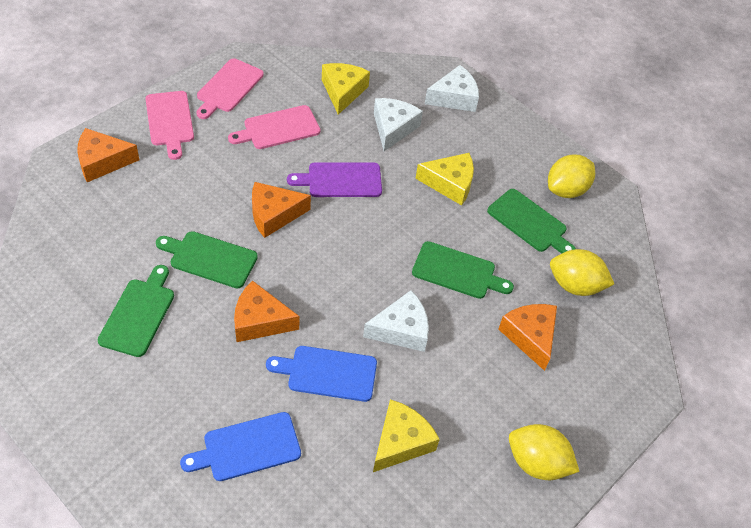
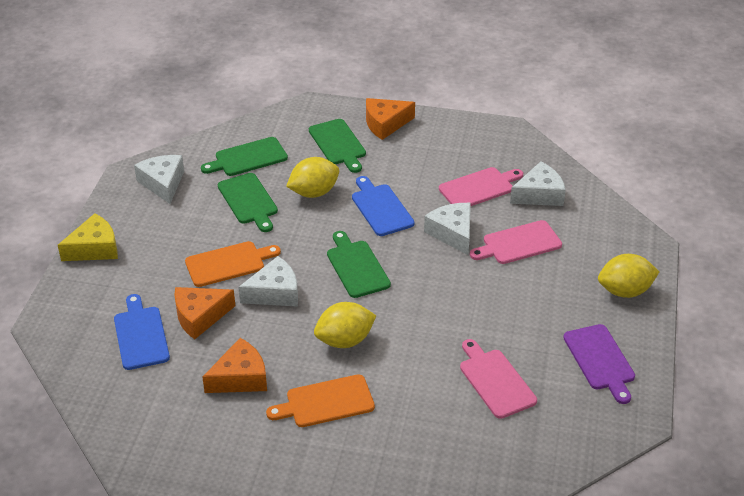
orange cheese: 4 -> 3
orange cutting board: 0 -> 2
white cheese: 3 -> 4
yellow cheese: 3 -> 1

